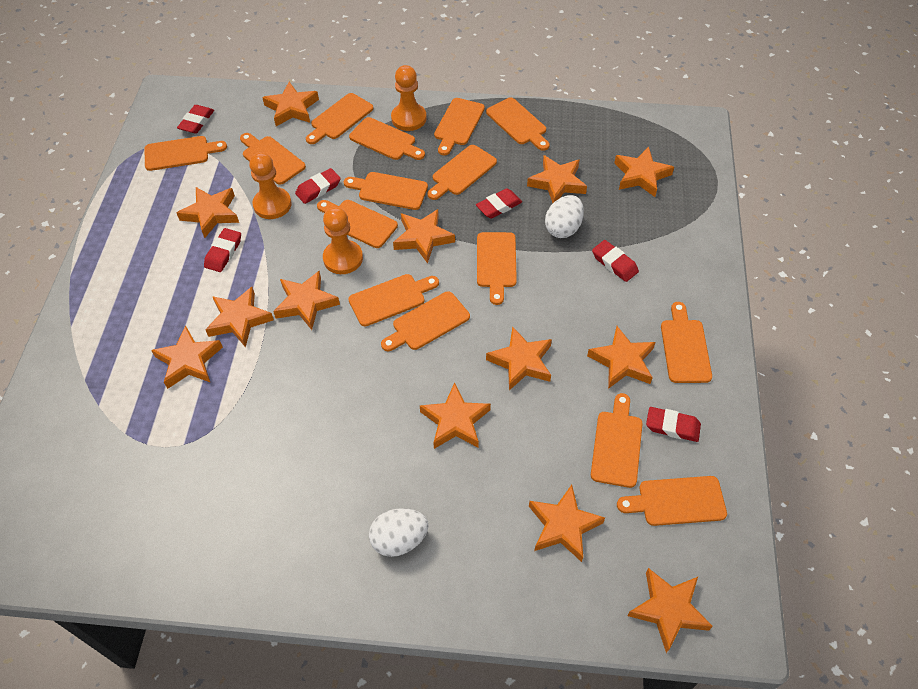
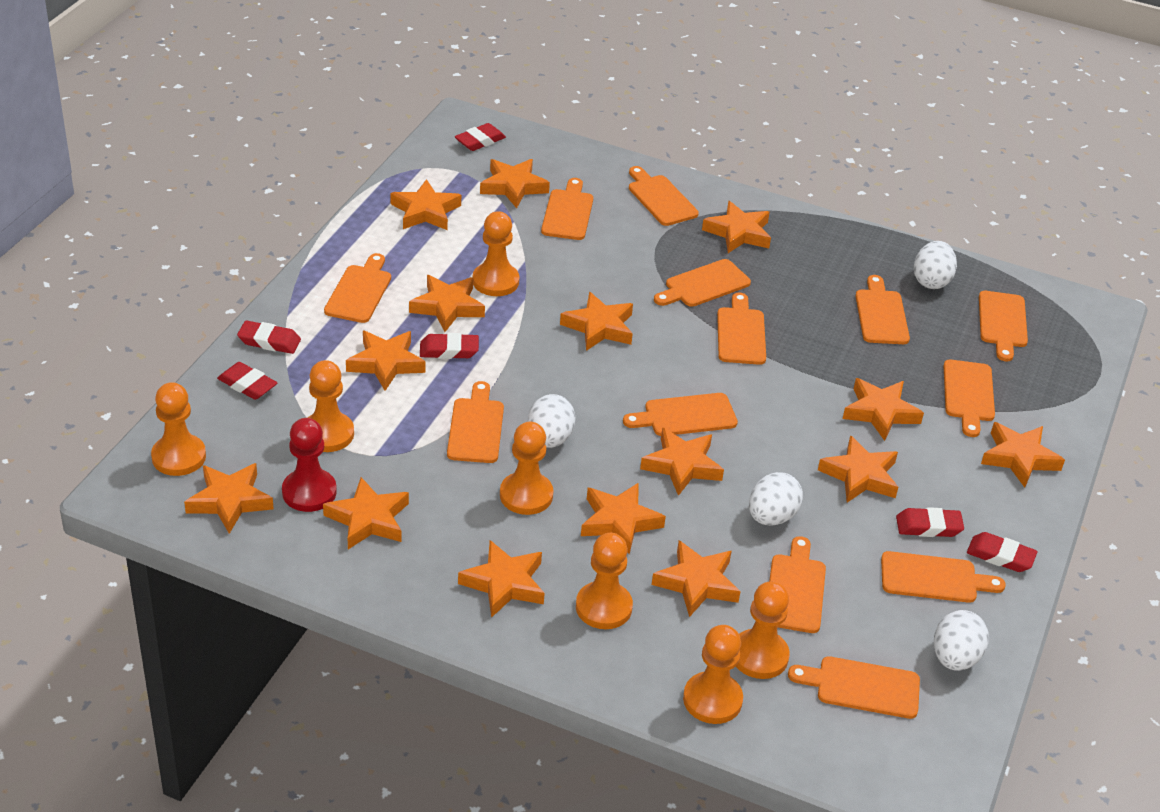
orange cutting board: 15 -> 13
orange pawn: 3 -> 7
orange star: 13 -> 15
red pawn: 0 -> 1
white egg: 2 -> 4

